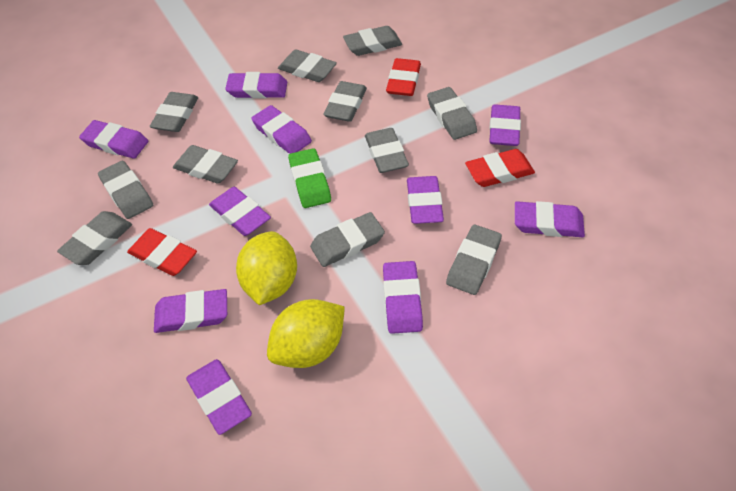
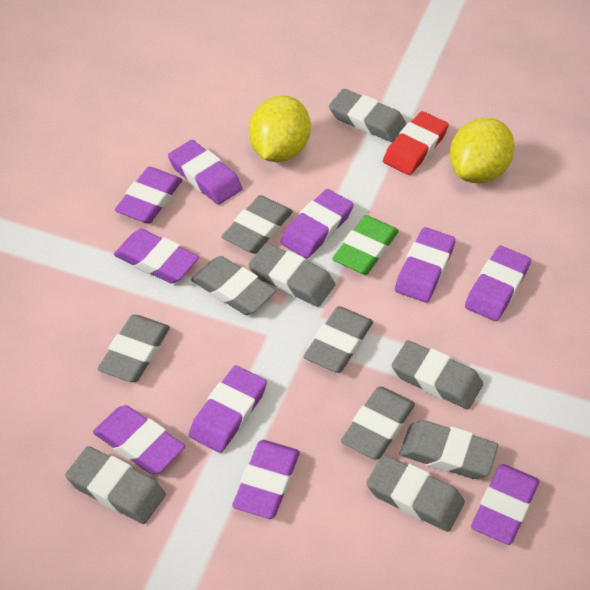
red eraser: 3 -> 1

